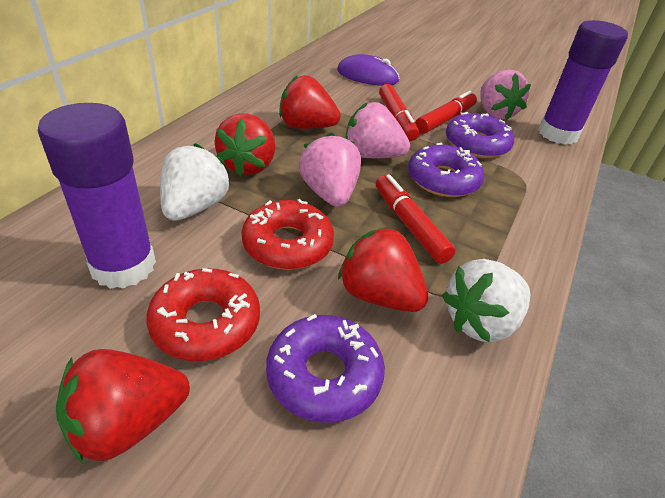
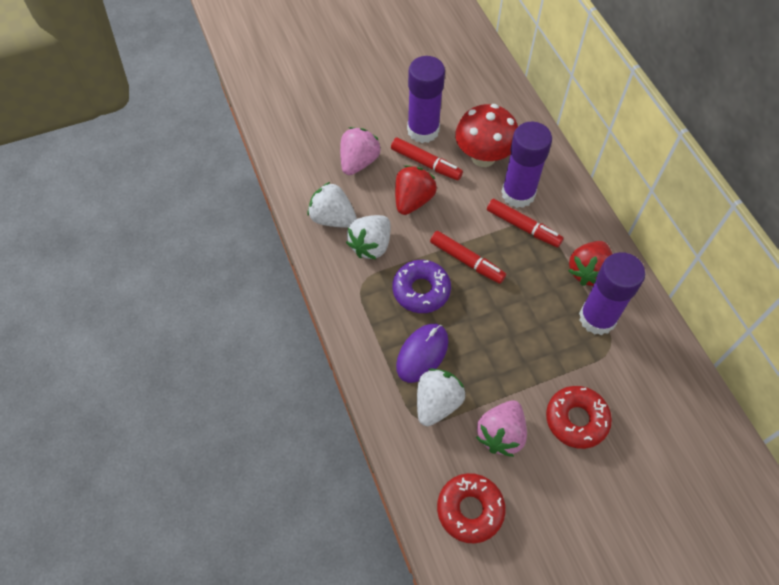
pink strawberry: 3 -> 2
purple donut: 3 -> 1
purple glue stick: 2 -> 3
red mushroom: 0 -> 1
red strawberry: 4 -> 2
white strawberry: 2 -> 3

